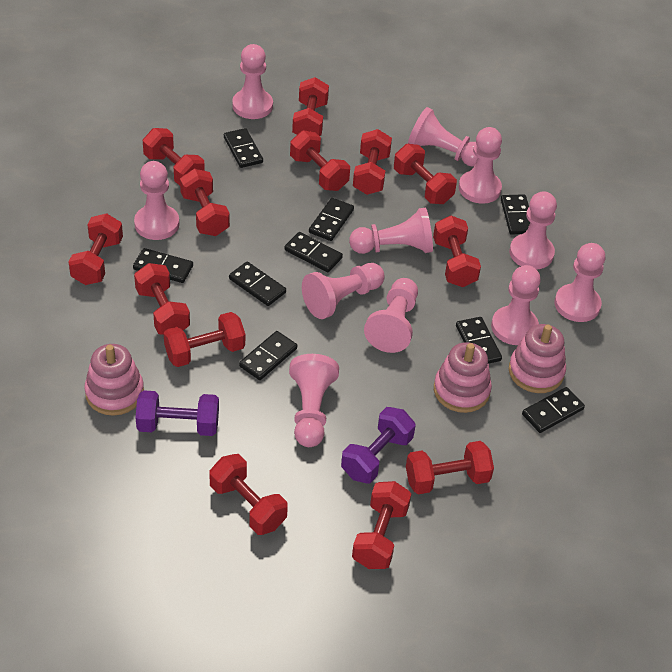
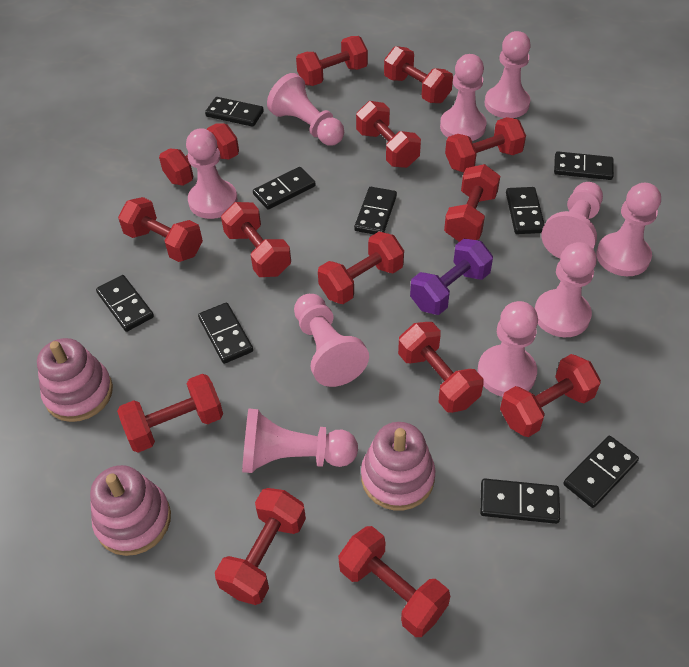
pink pawn: 11 -> 10
purple dumbbell: 2 -> 1
red dumbbell: 13 -> 14

